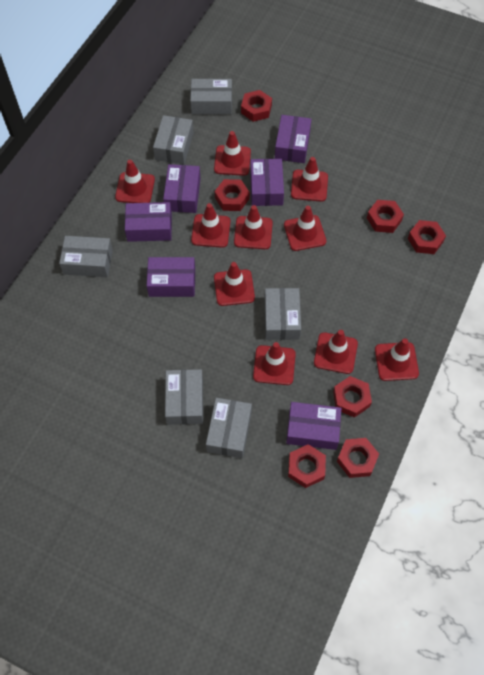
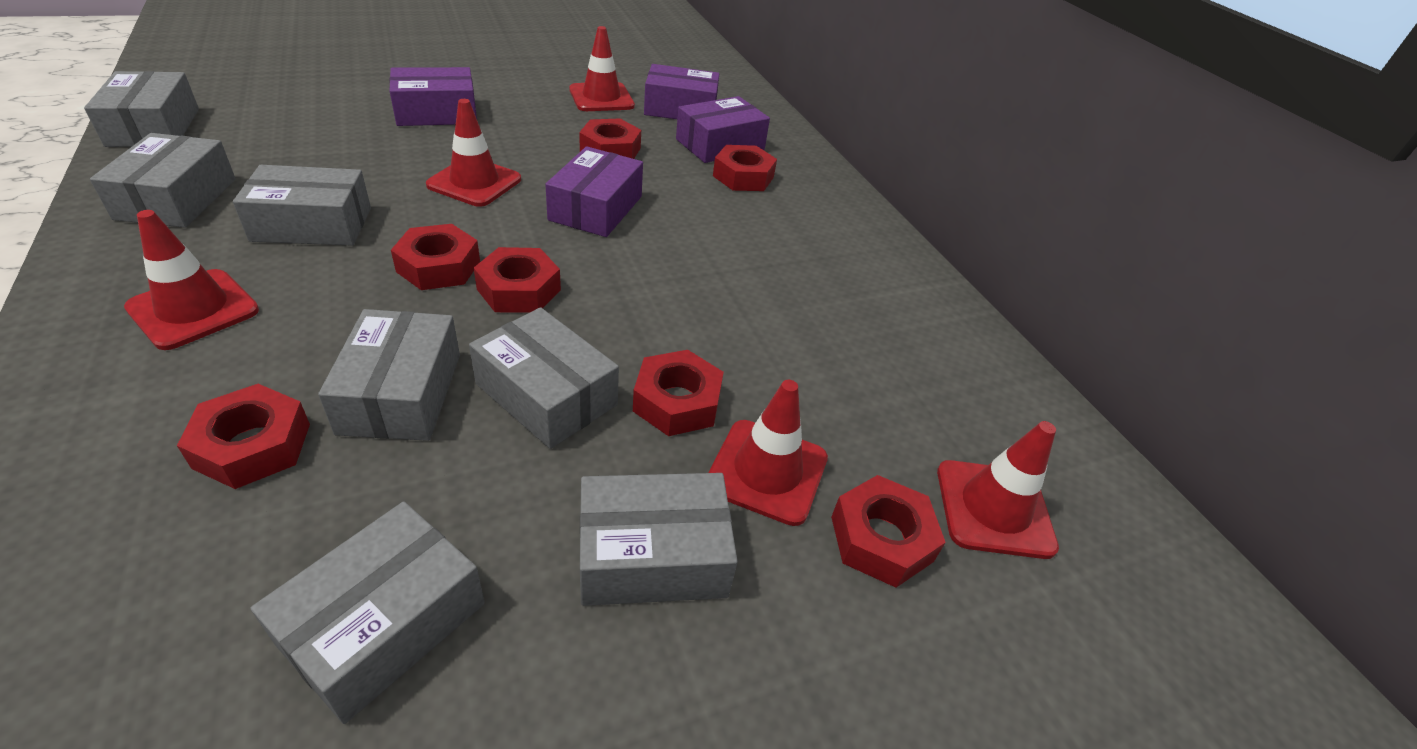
grey box: 6 -> 7
purple box: 6 -> 4
red traffic cone: 10 -> 5

